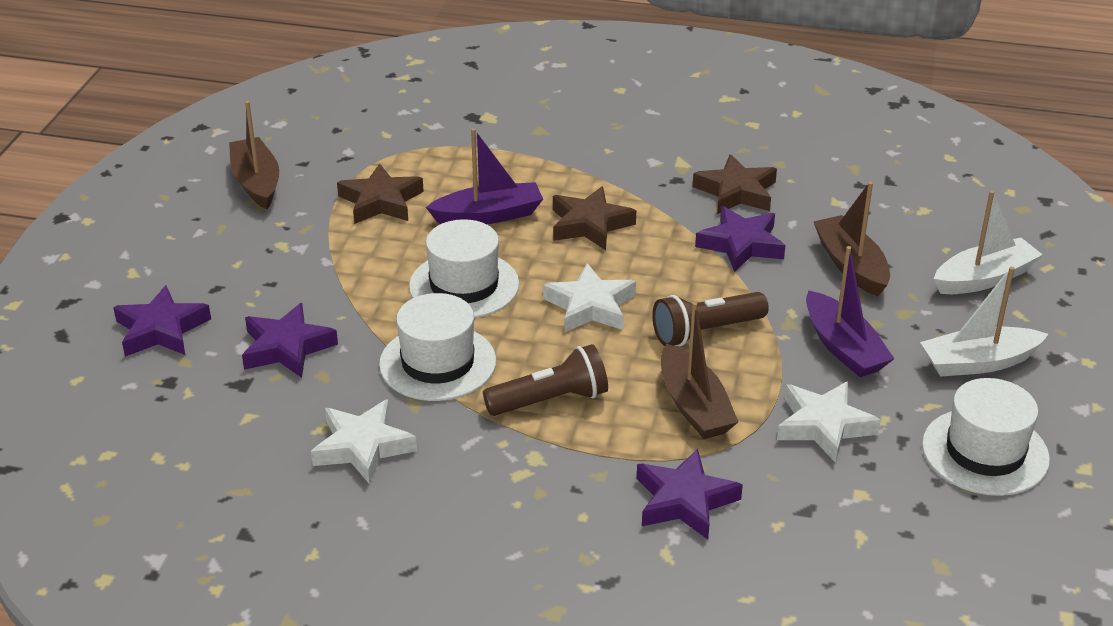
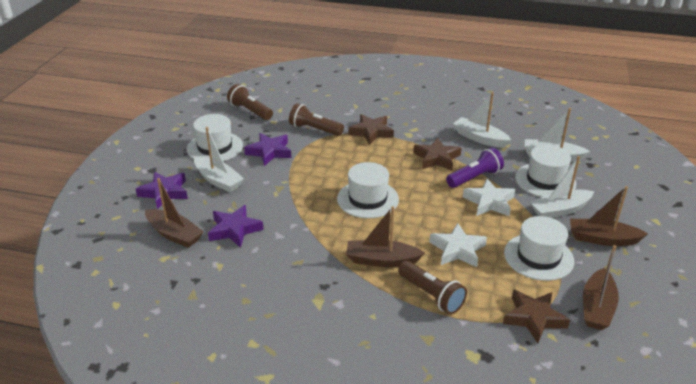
brown boat: 3 -> 4
brown flashlight: 2 -> 3
purple boat: 2 -> 0
purple flashlight: 0 -> 1
purple star: 4 -> 3
white boat: 2 -> 4
white hat: 3 -> 4
white star: 3 -> 2

